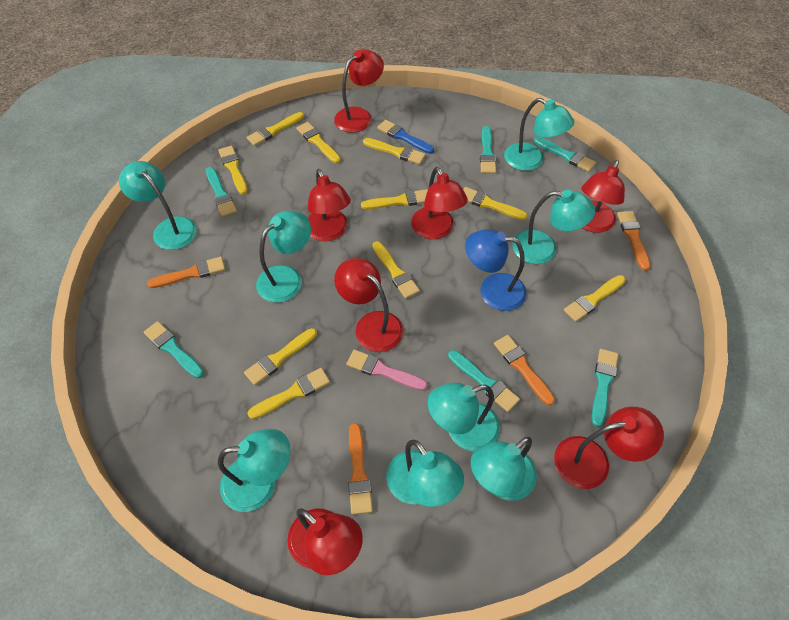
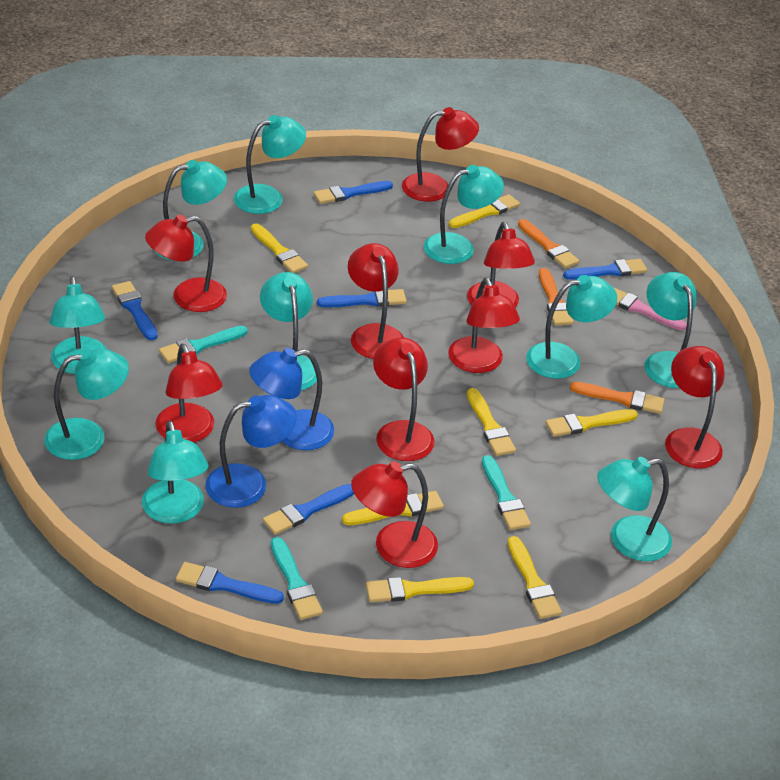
blue brush: 1 -> 6
blue lamp: 1 -> 2
orange brush: 4 -> 3
red lamp: 7 -> 9
turquoise brush: 6 -> 3
turquoise lamp: 8 -> 10
yellow brush: 10 -> 7

